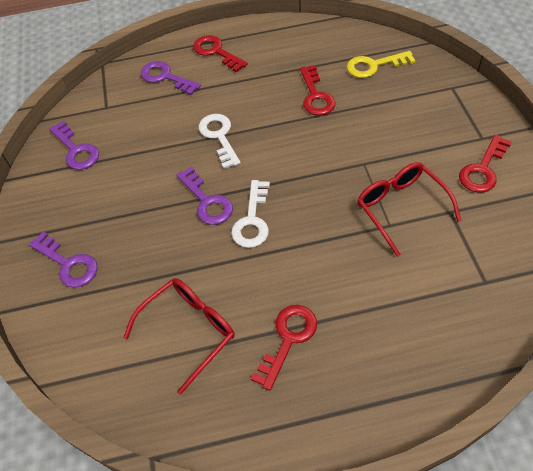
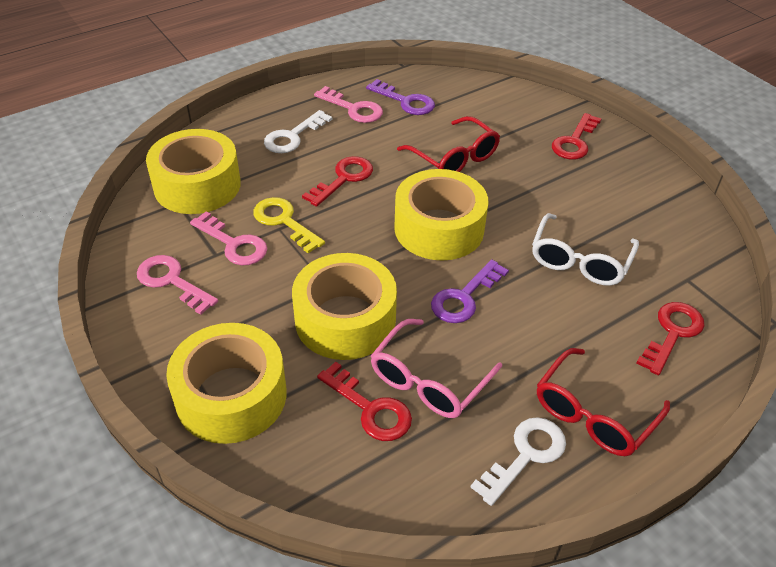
pink glasses: 0 -> 1
pink key: 0 -> 3
purple key: 4 -> 2
white glasses: 0 -> 1
yellow tape: 0 -> 4

